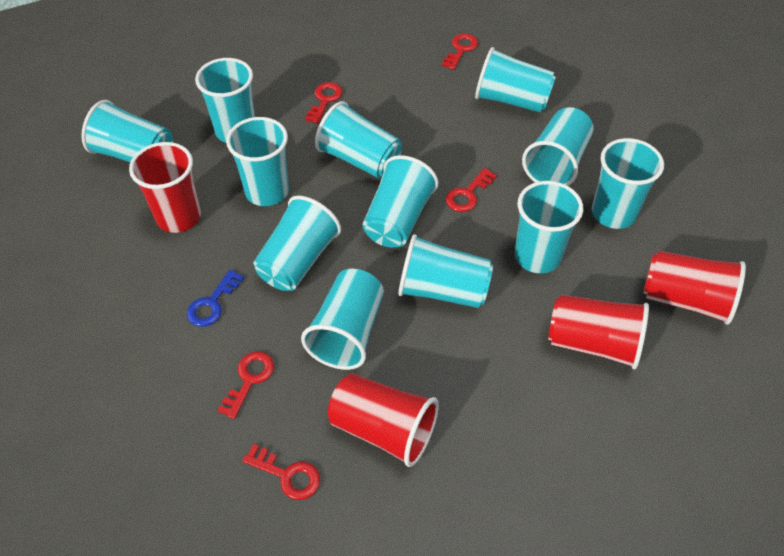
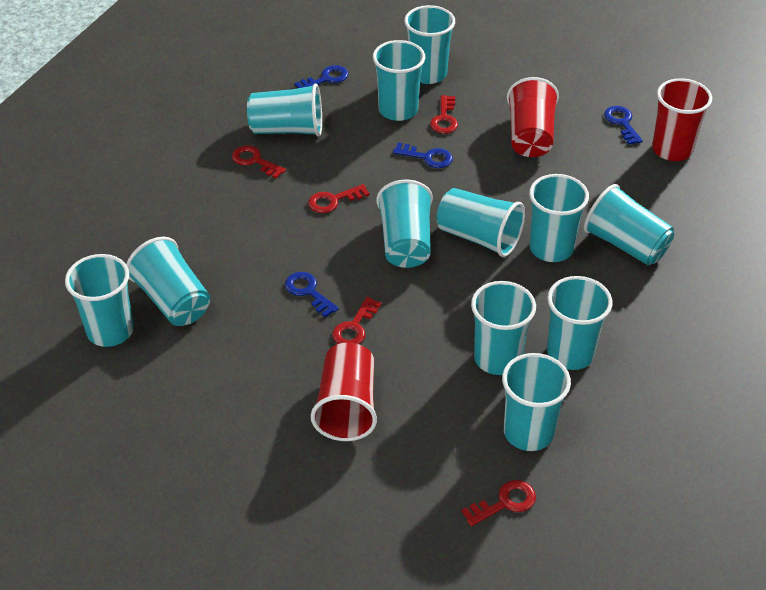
blue key: 1 -> 4
red cup: 4 -> 3

